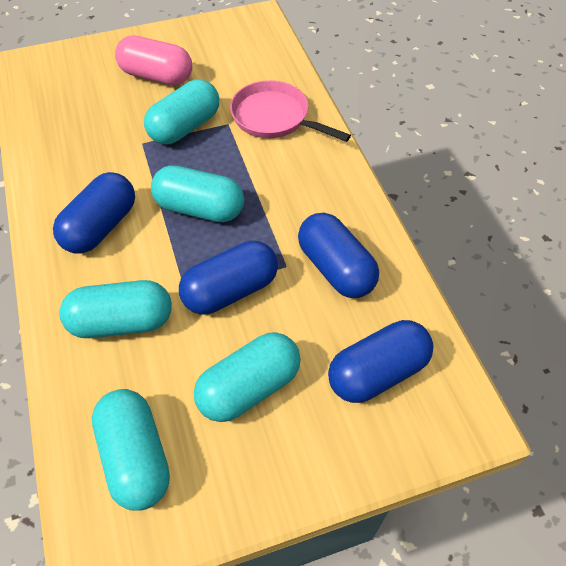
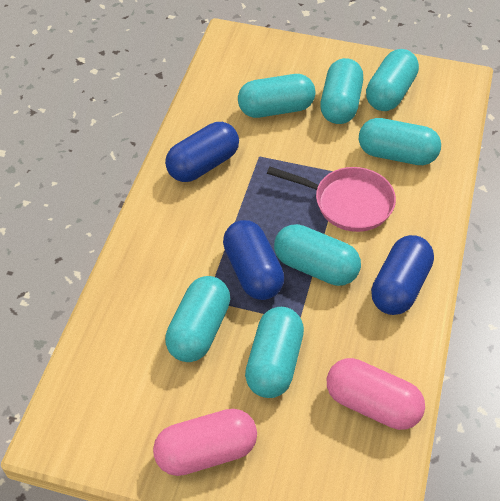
blue capsule: 4 -> 3
pink capsule: 1 -> 2
turquoise capsule: 5 -> 7

